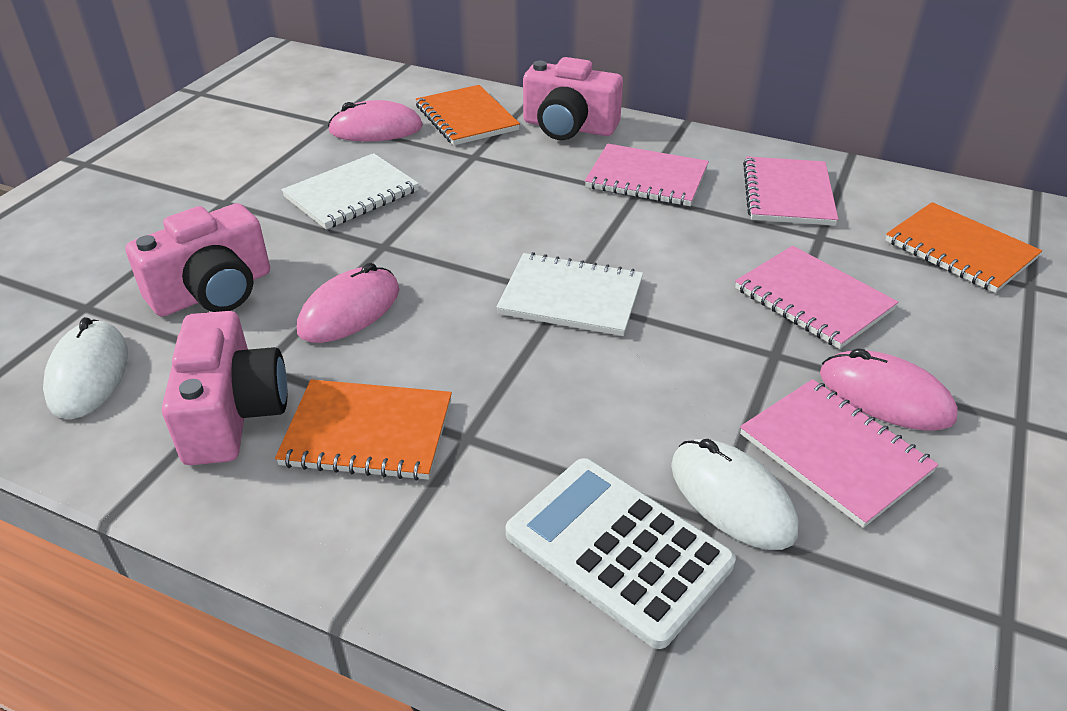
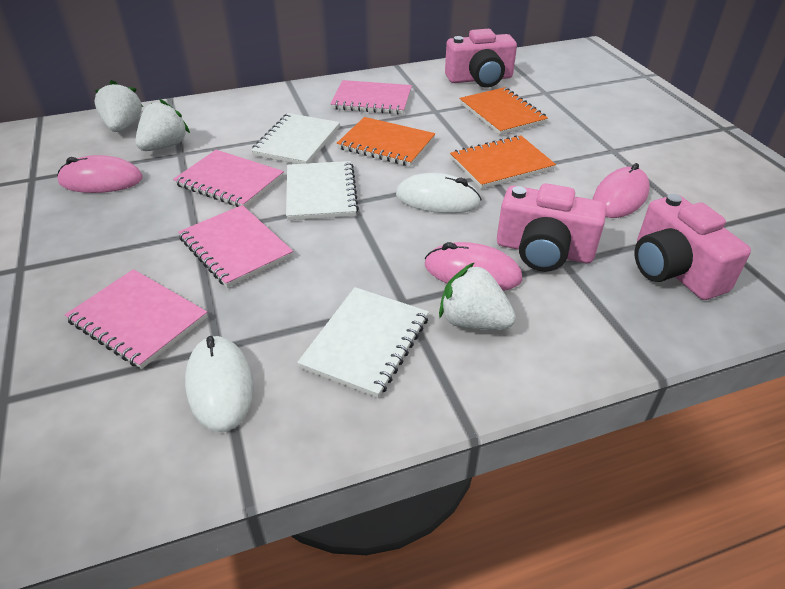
white calculator: 1 -> 0
white notebook: 2 -> 3
white strawberry: 0 -> 3

